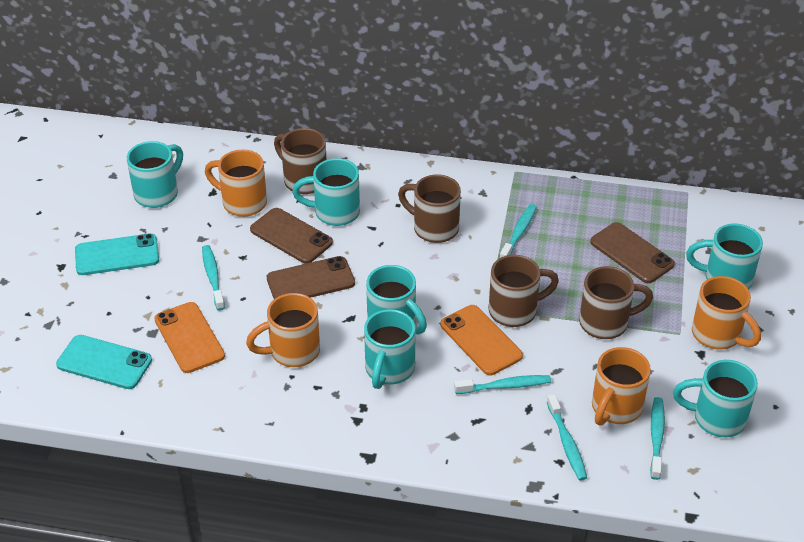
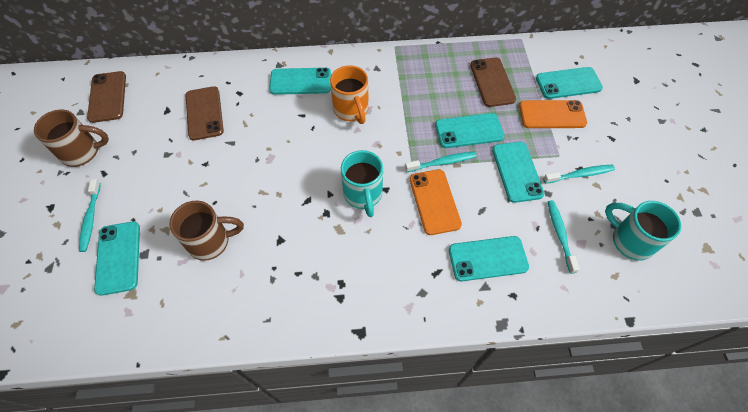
brown mug: 4 -> 2
orange mug: 4 -> 1
turquoise mug: 6 -> 2
turquoise phone: 2 -> 6
turquoise toothbrush: 5 -> 4

